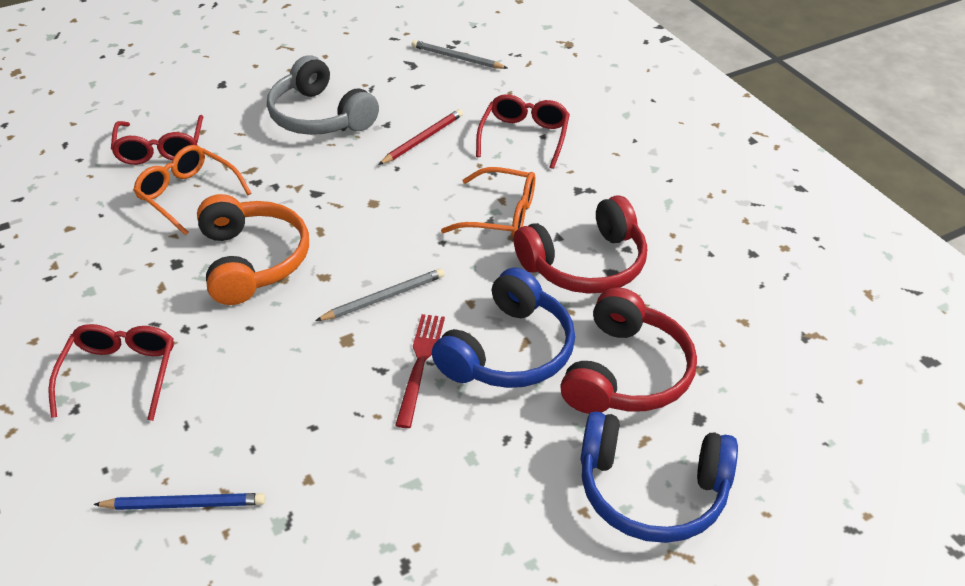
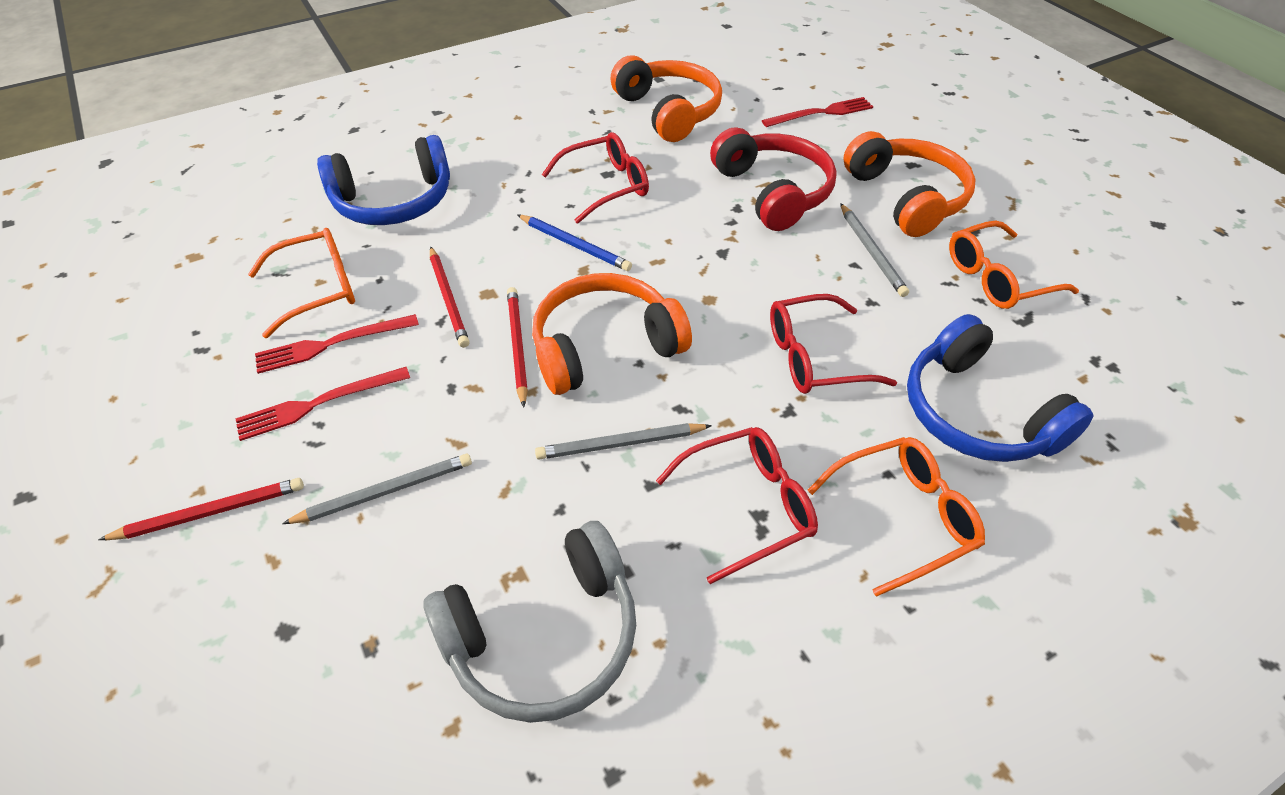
grey pencil: 2 -> 3
orange glasses: 2 -> 3
orange headphones: 1 -> 3
red fork: 1 -> 3
red headphones: 2 -> 1
red pencil: 1 -> 3

